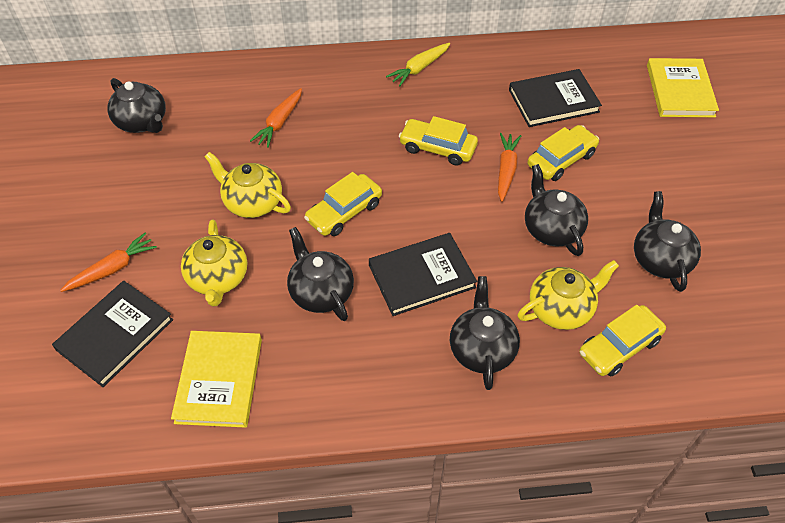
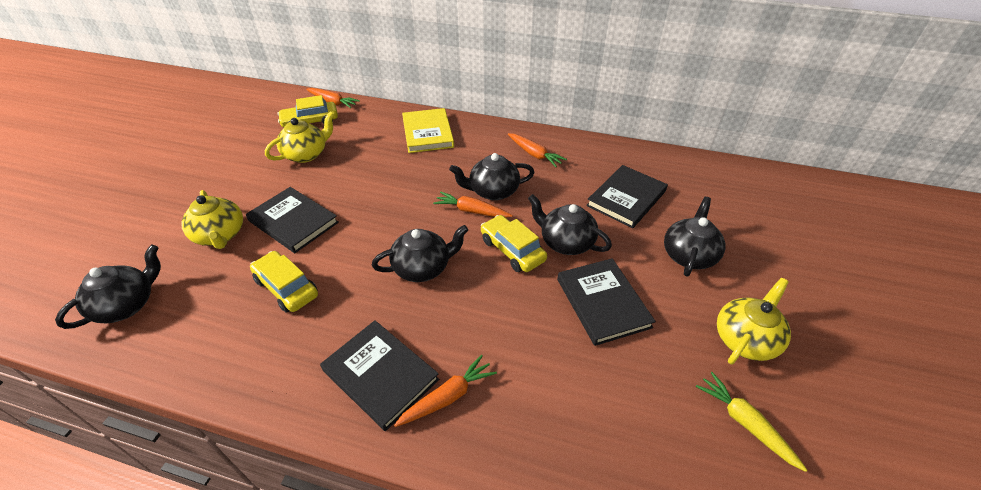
black book: 3 -> 4
orange carrot: 3 -> 4
yellow book: 2 -> 1
yellow car: 4 -> 3

